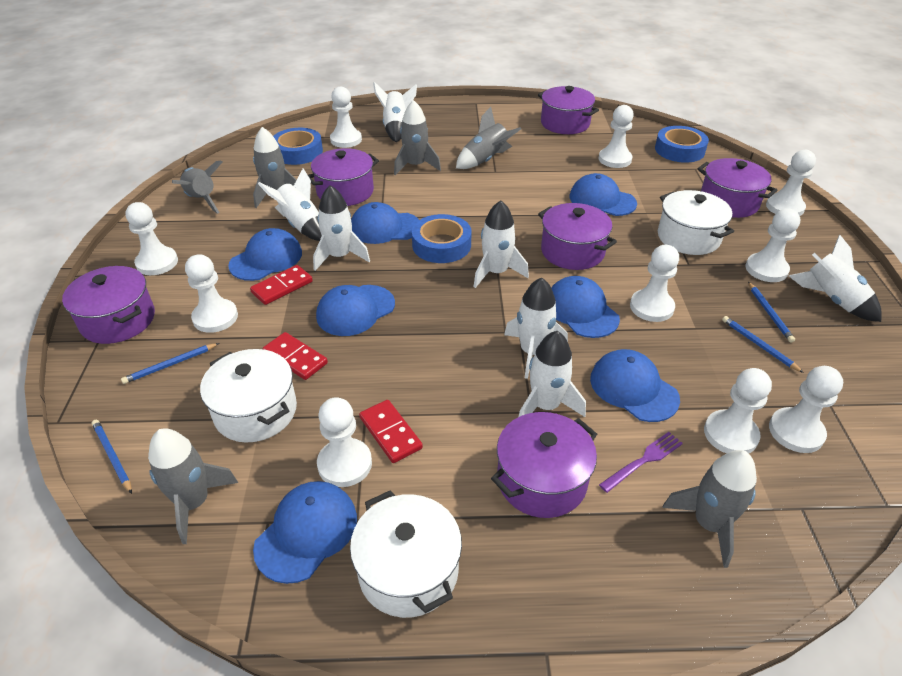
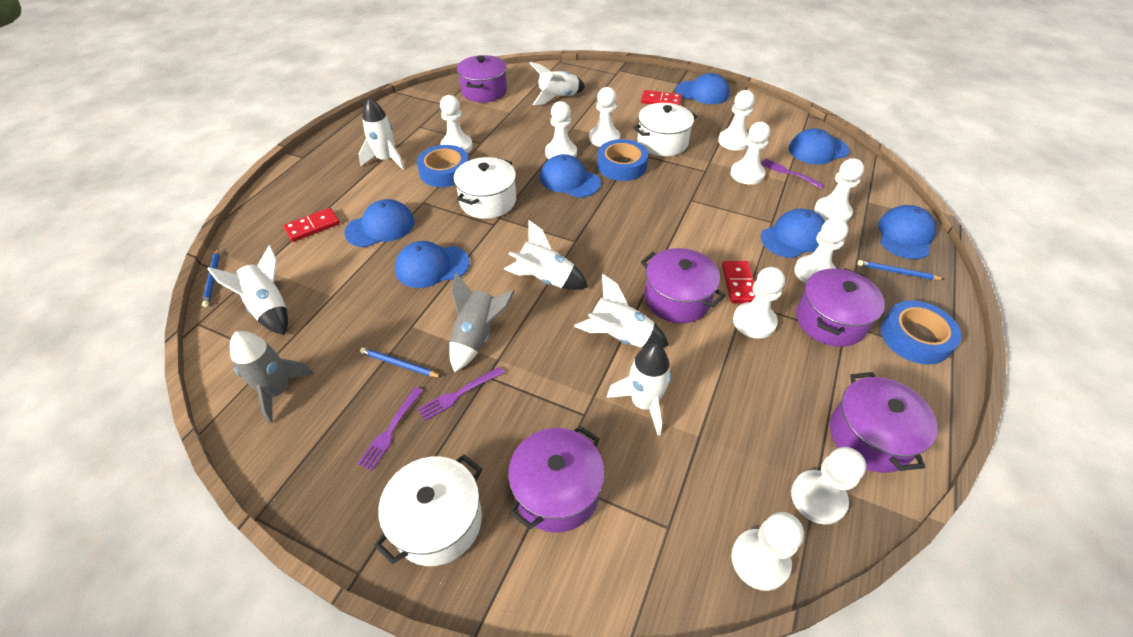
blue pencil: 4 -> 3
grey rocket: 6 -> 2
purple fork: 1 -> 3
purple pot: 6 -> 5
white rocket: 7 -> 6

